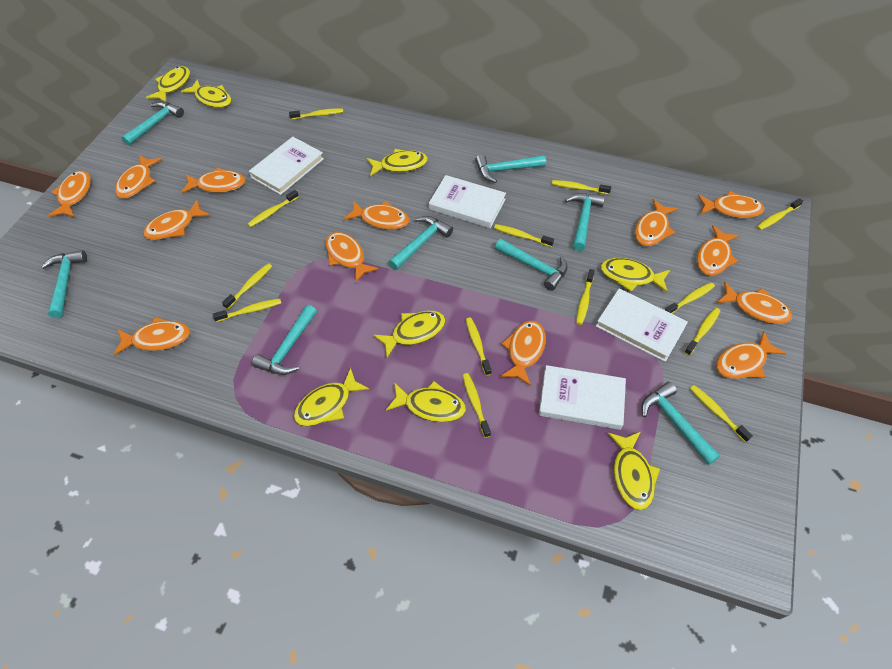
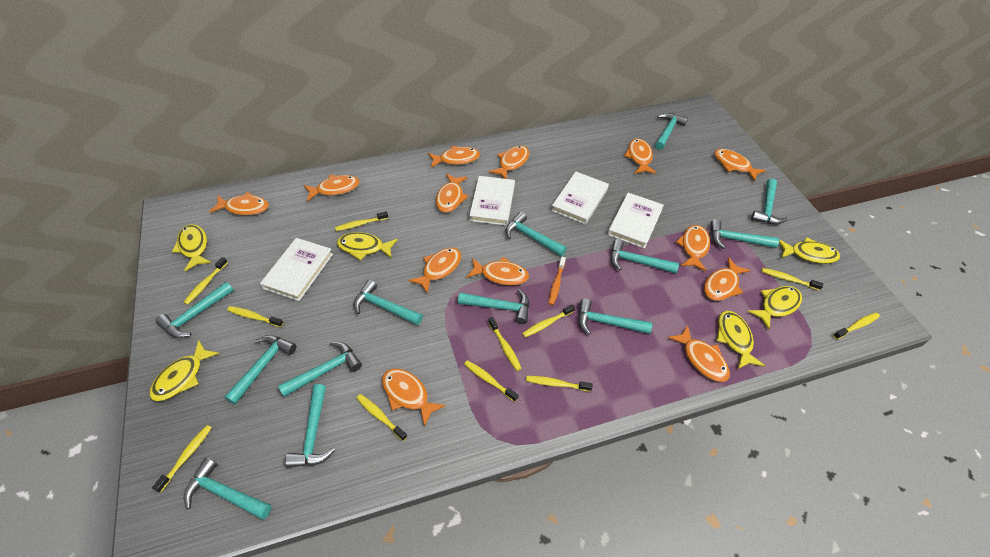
orange toothbrush: 0 -> 1
turquoise hammer: 8 -> 13
yellow fish: 8 -> 6
yellow toothbrush: 13 -> 11

